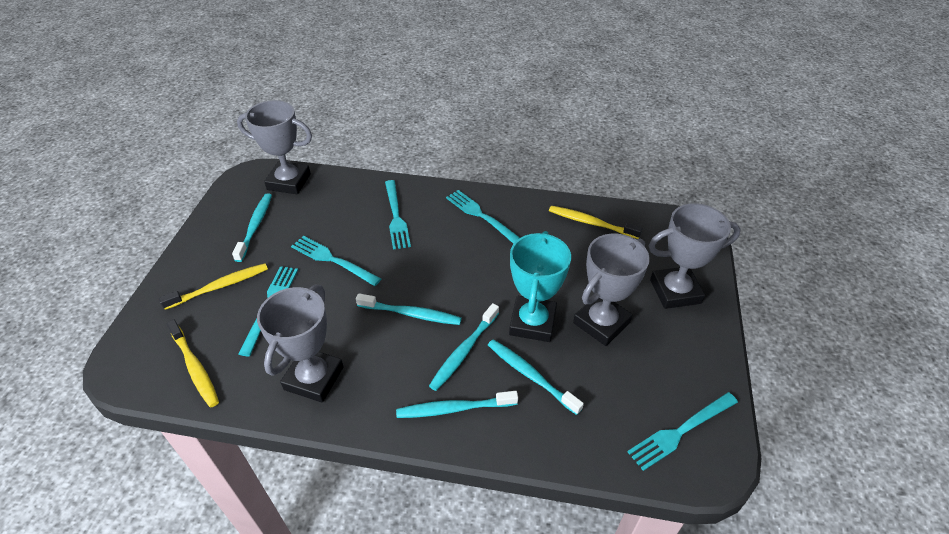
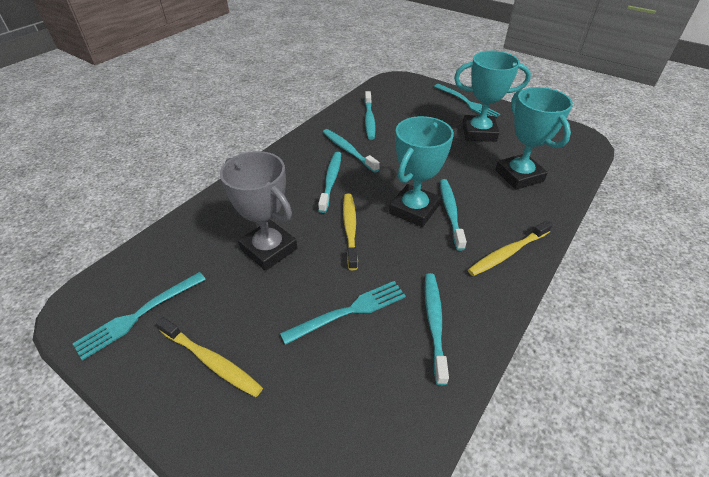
grey trophy: 4 -> 1
turquoise fork: 5 -> 3
turquoise trophy: 1 -> 3

